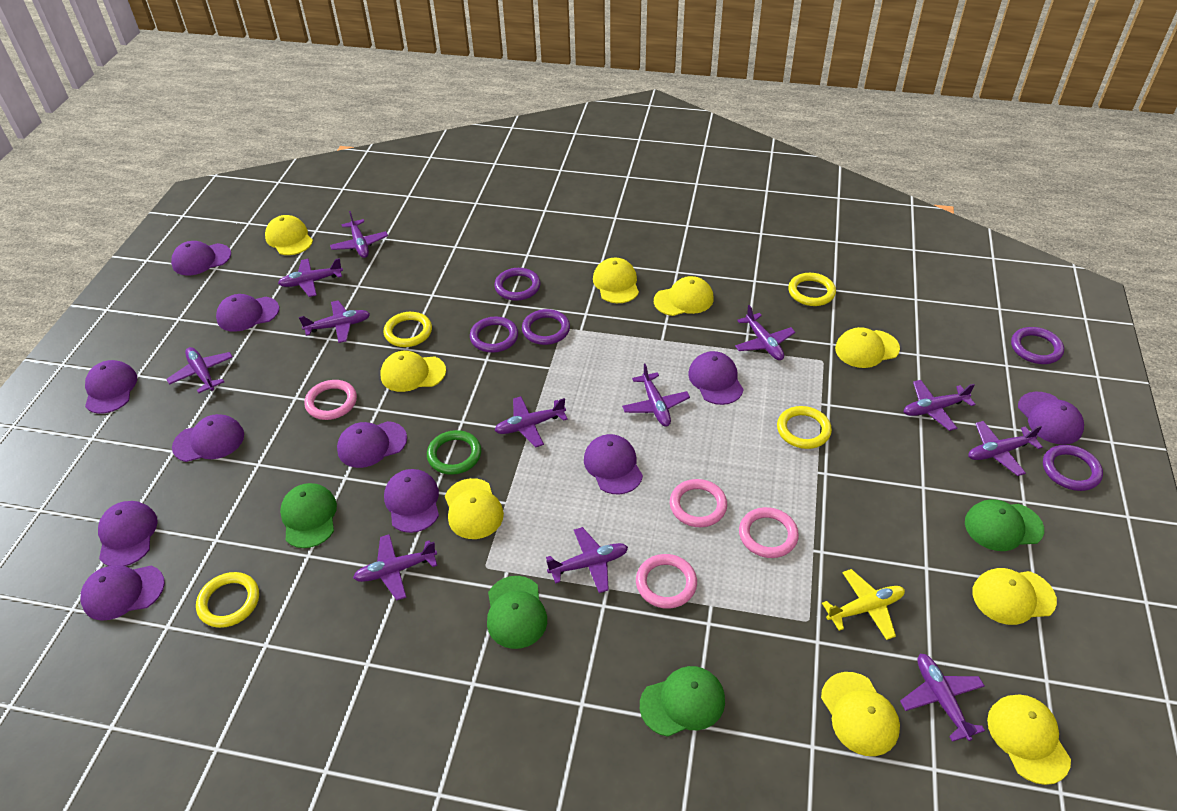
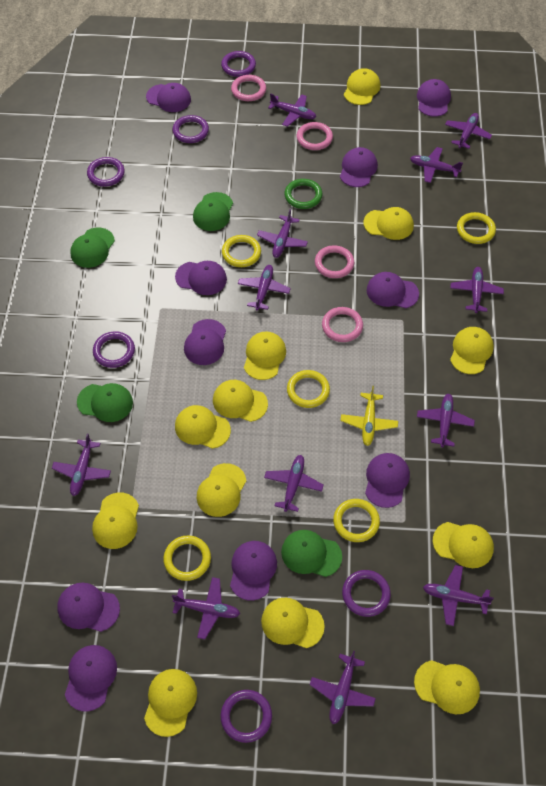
purple cap: 11 -> 10
purple ring: 5 -> 6
yellow cap: 9 -> 12
yellow ring: 4 -> 5

